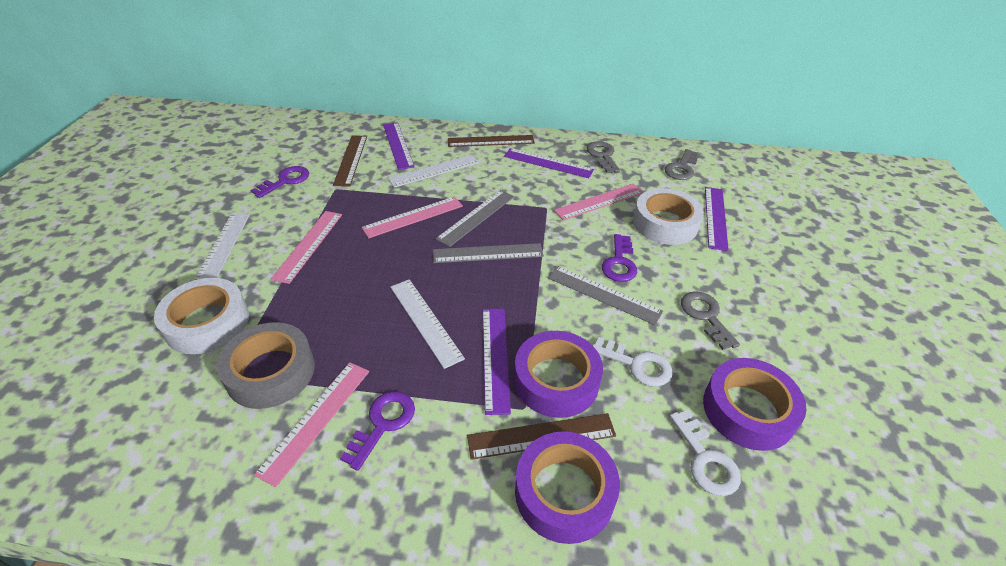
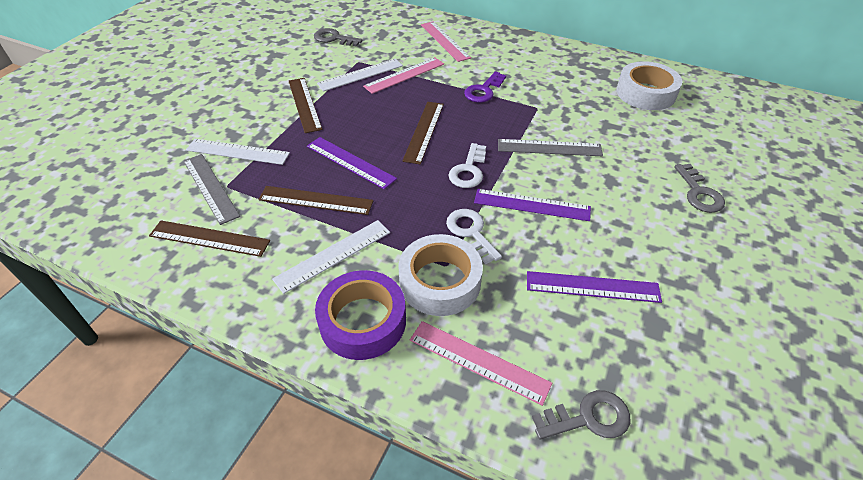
brown ruler: 3 -> 4
grey ruler: 3 -> 2
grey tape: 1 -> 0
pink ruler: 4 -> 3
purple key: 3 -> 1
purple ruler: 4 -> 3
purple tape: 3 -> 1

